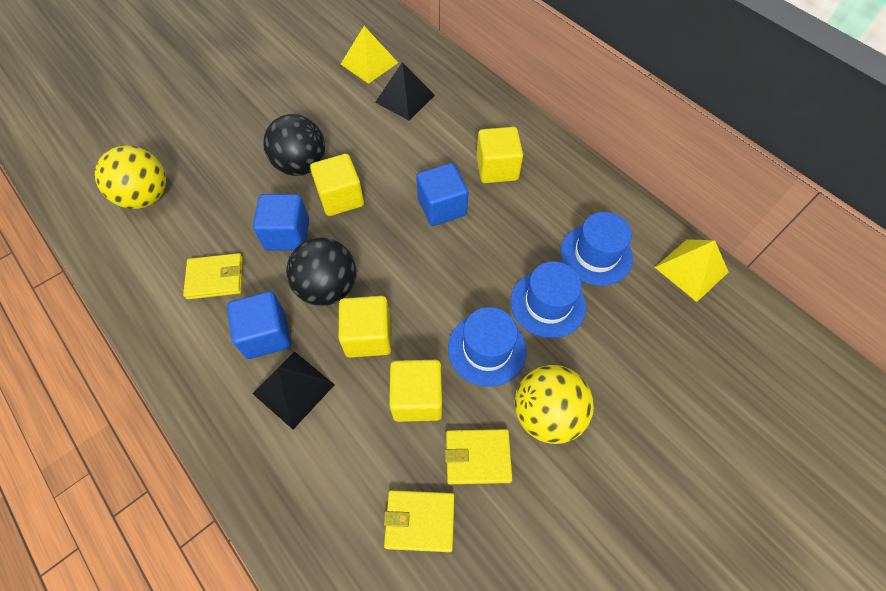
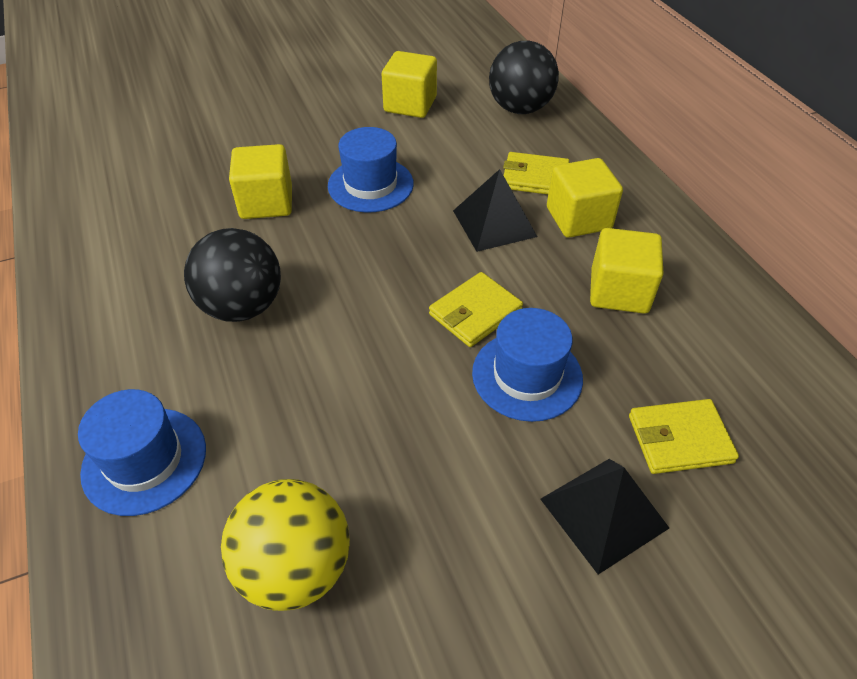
blue cube: 3 -> 0
yellow ball: 2 -> 1
yellow pyramid: 2 -> 0

